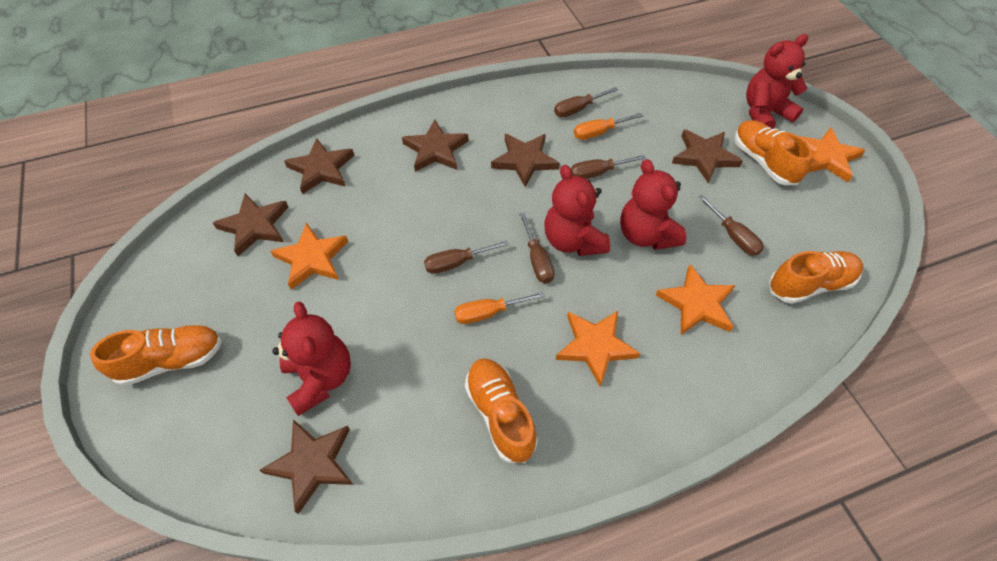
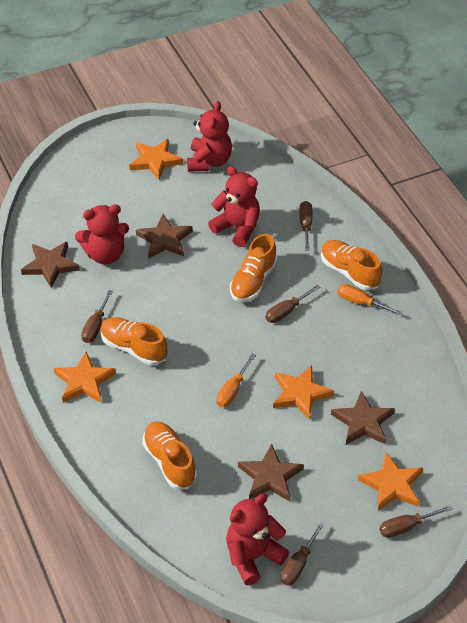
brown star: 6 -> 4

